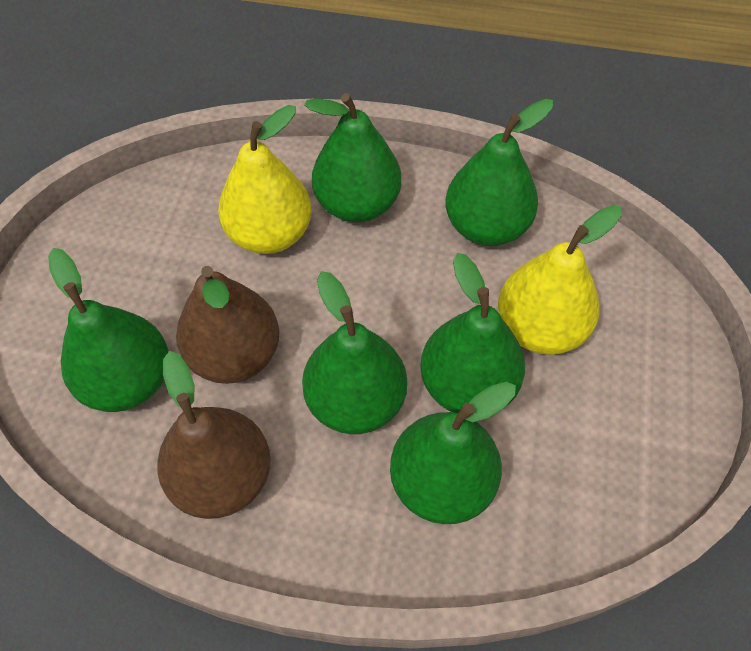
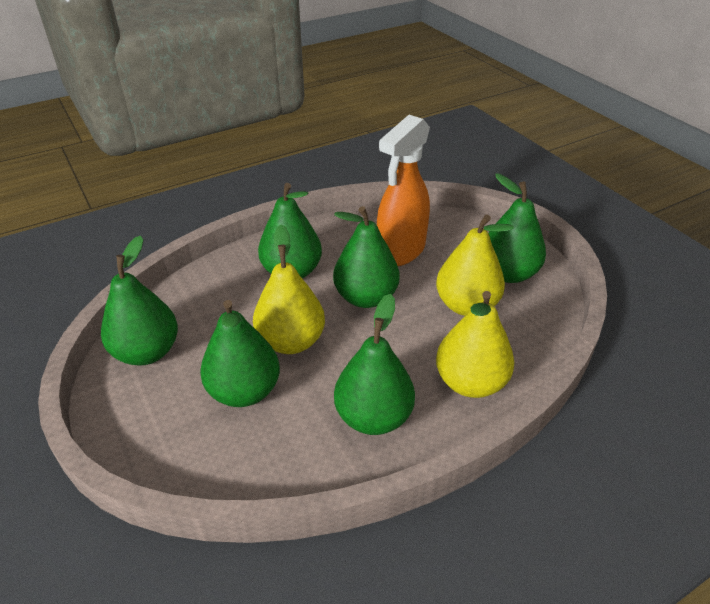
brown pear: 2 -> 0
orange spray bottle: 0 -> 1
yellow pear: 2 -> 3

